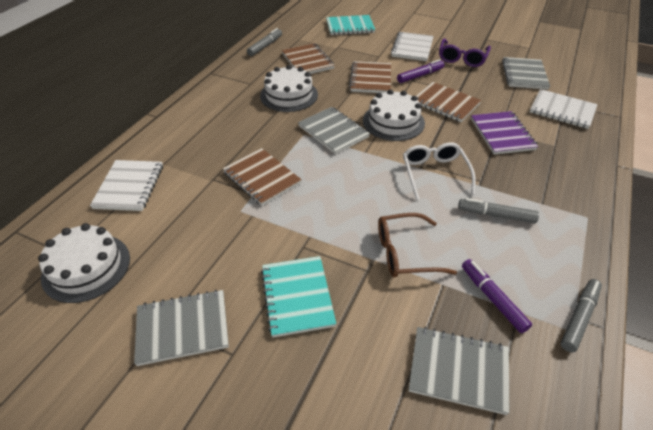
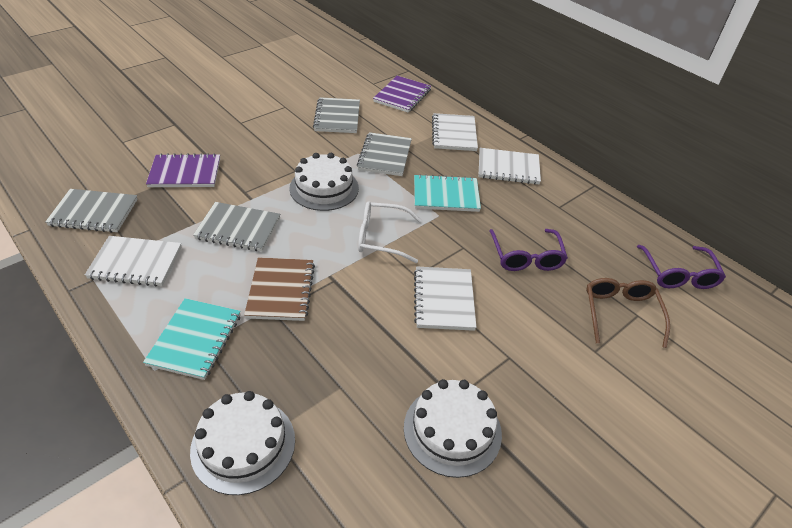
brown notebook: 4 -> 1
grey marker: 3 -> 0
purple glasses: 1 -> 2
purple marker: 2 -> 0
purple notebook: 1 -> 2
white notebook: 3 -> 4

